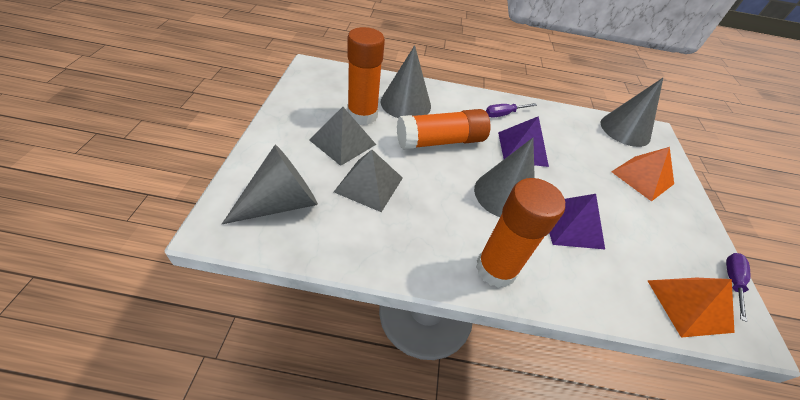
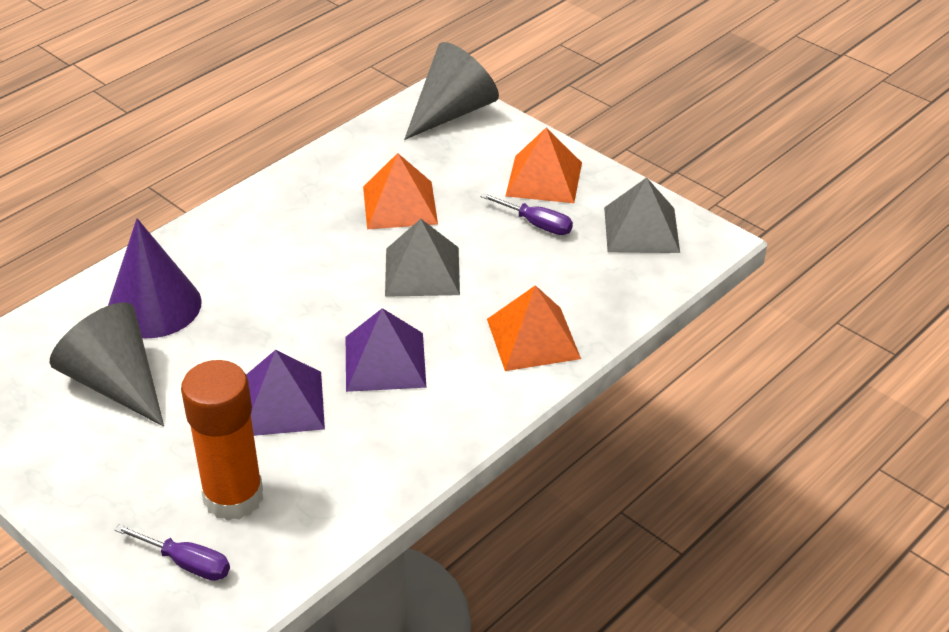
grey cone: 4 -> 2
orange glue stick: 3 -> 1
orange pyramid: 2 -> 3
purple cone: 0 -> 1

